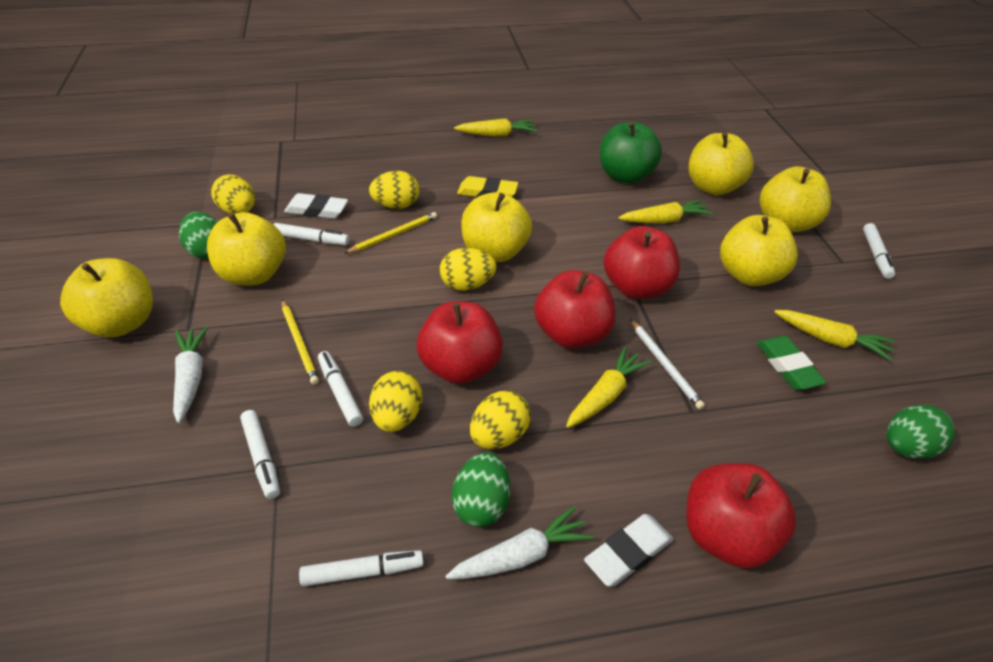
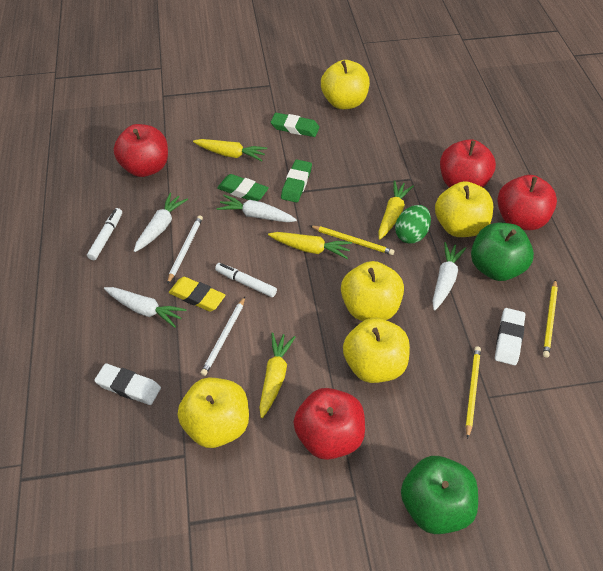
green apple: 1 -> 2
green egg: 3 -> 1
green eraser: 1 -> 3
white carrot: 2 -> 4
white marker: 5 -> 2
white pencil: 1 -> 2
yellow apple: 6 -> 5
yellow egg: 5 -> 0
yellow pencil: 2 -> 3

